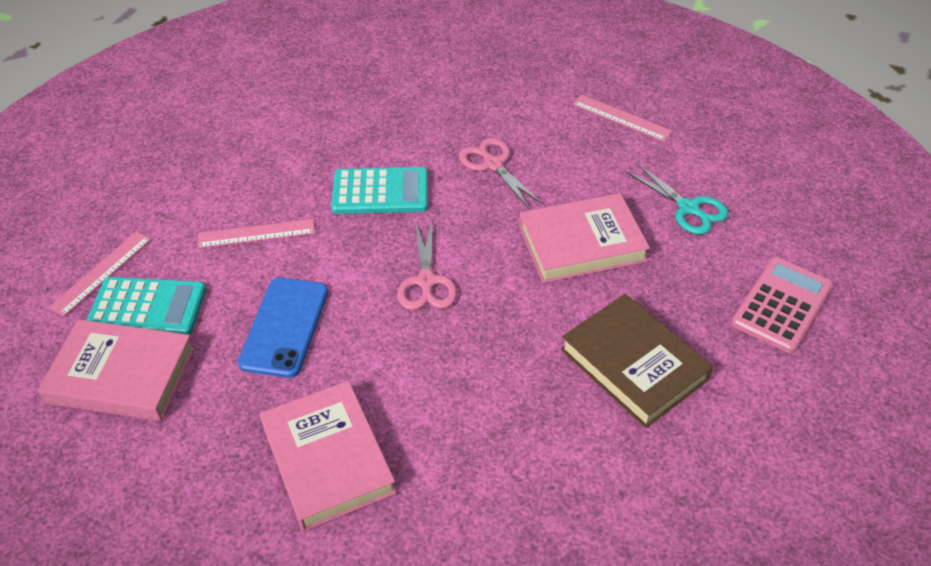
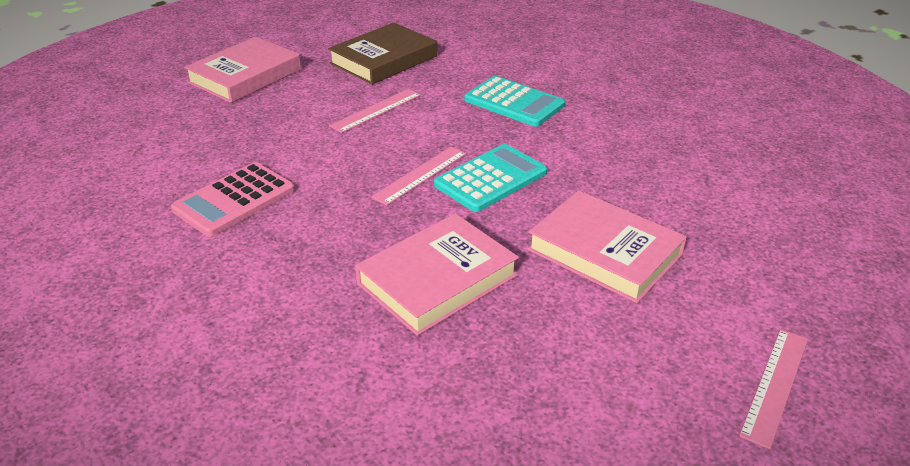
blue phone: 1 -> 0
pink scissors: 2 -> 0
turquoise scissors: 1 -> 0

